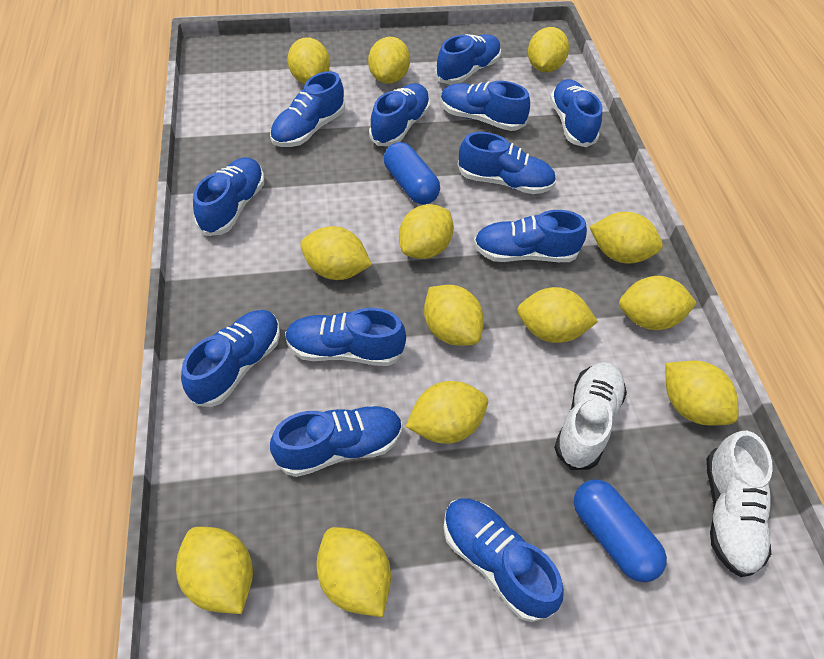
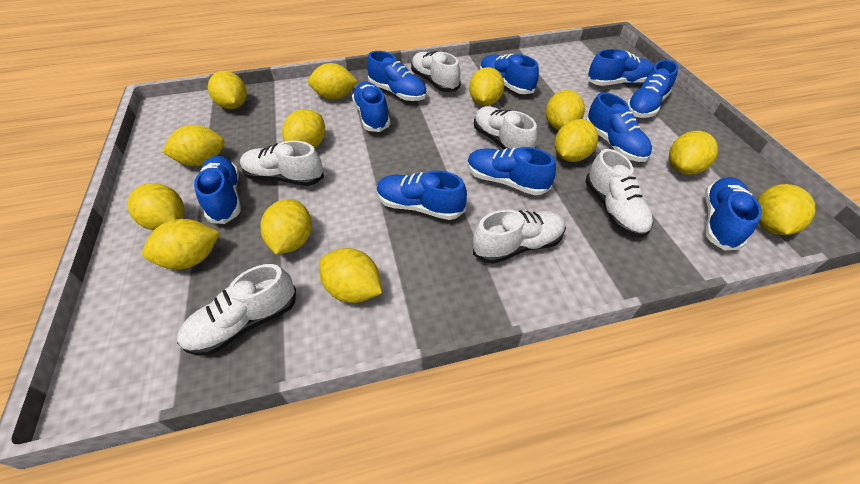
blue capsule: 2 -> 0
blue shoe: 12 -> 10
white shoe: 2 -> 6

